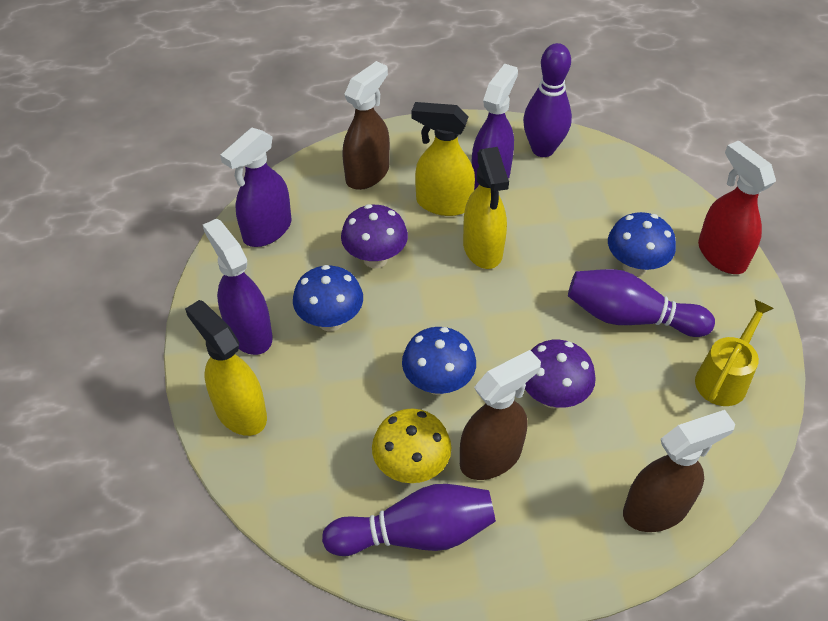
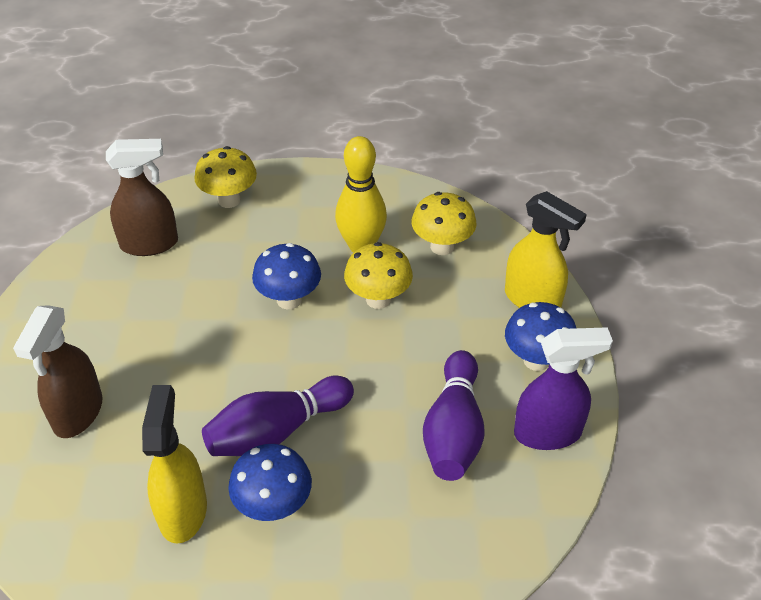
brown spray bottle: 3 -> 2
purple bowling pin: 3 -> 2
purple mushroom: 2 -> 0
purple spray bottle: 3 -> 1
red spray bottle: 1 -> 0
yellow bowling pin: 0 -> 1
yellow mushroom: 1 -> 3
yellow spray bottle: 3 -> 2
yellow watering can: 1 -> 0

